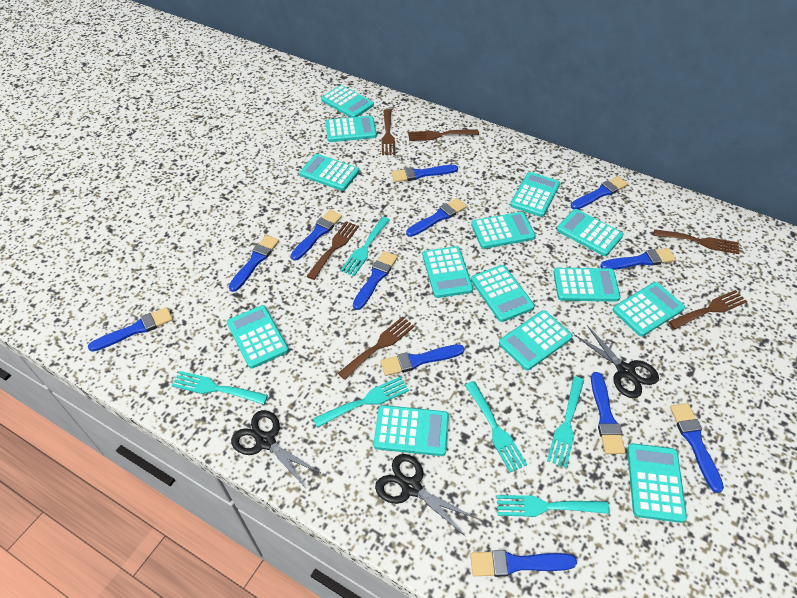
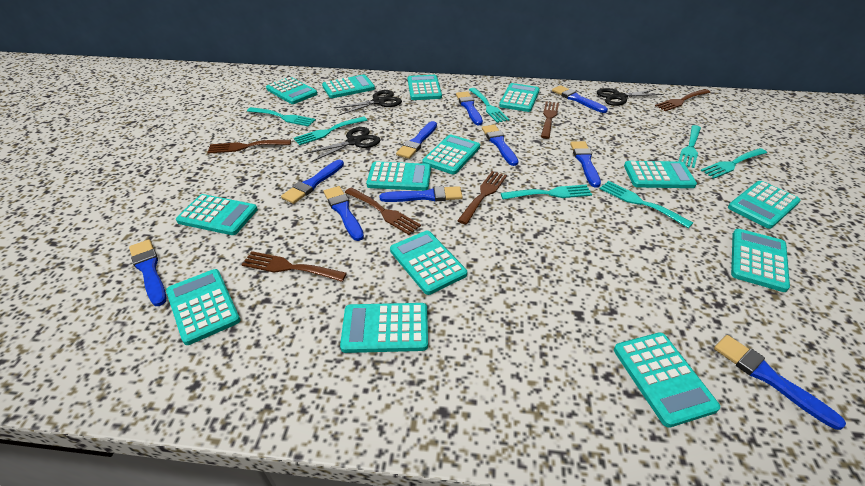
blue brush: 12 -> 10
turquoise fork: 6 -> 7

